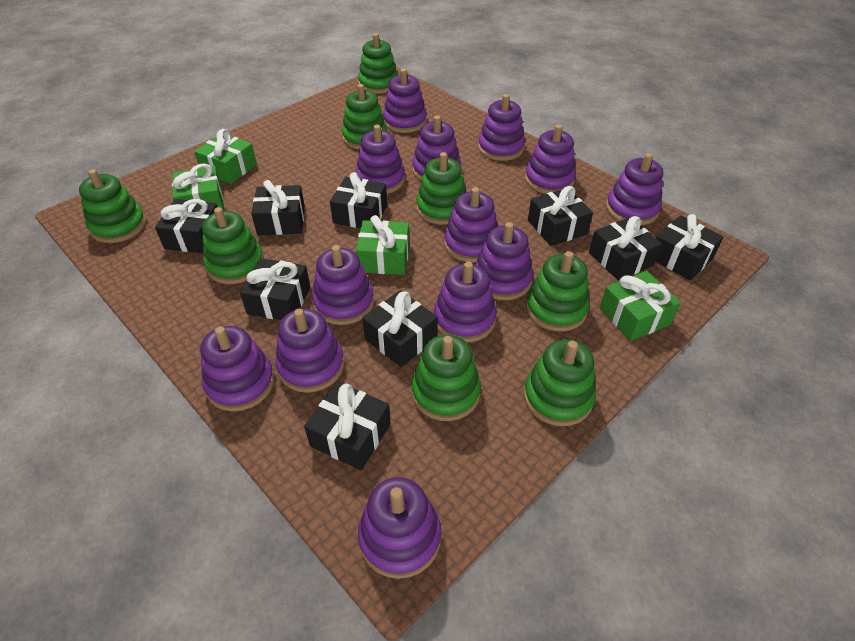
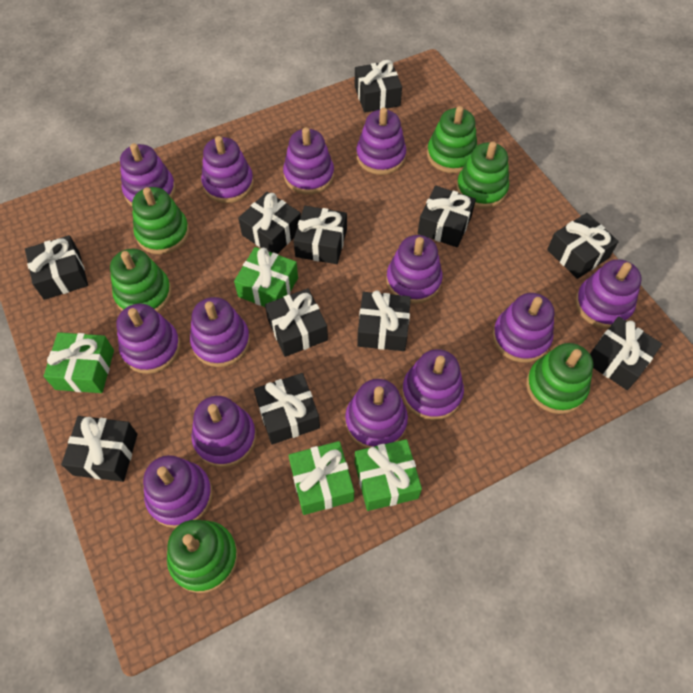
black gift: 9 -> 11
green stacking toy: 8 -> 6

